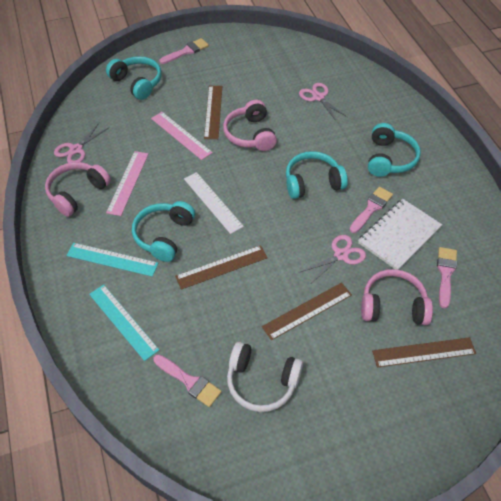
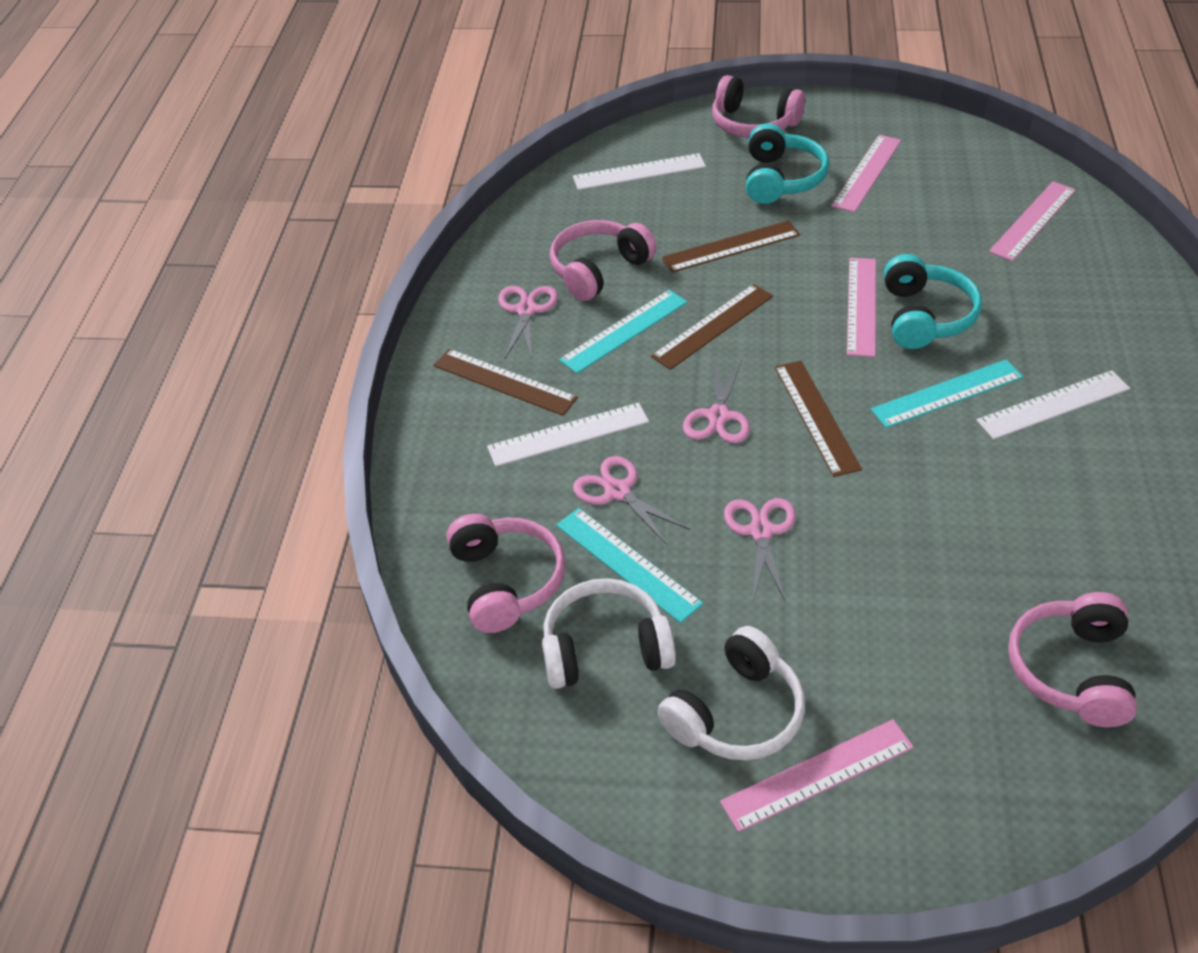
pink brush: 4 -> 0
pink headphones: 3 -> 4
pink ruler: 2 -> 4
pink scissors: 3 -> 4
turquoise headphones: 4 -> 2
turquoise ruler: 2 -> 3
white headphones: 1 -> 2
white notebook: 1 -> 0
white ruler: 1 -> 3

